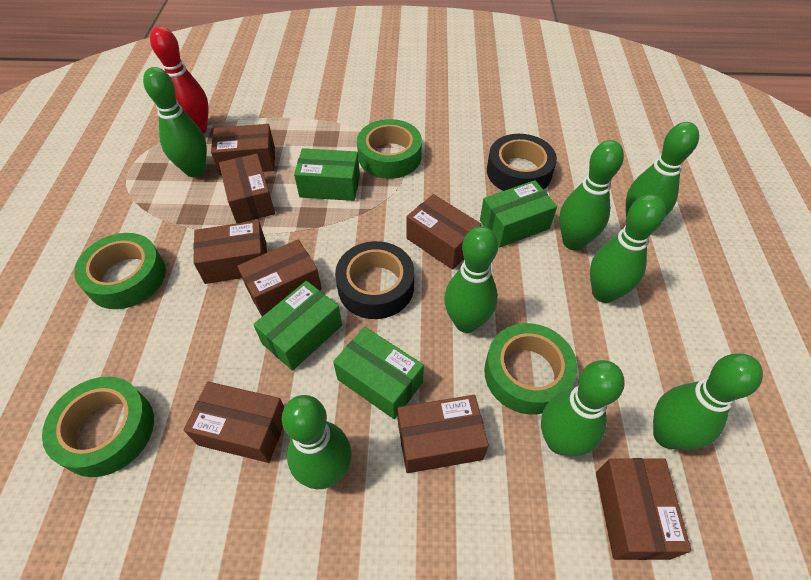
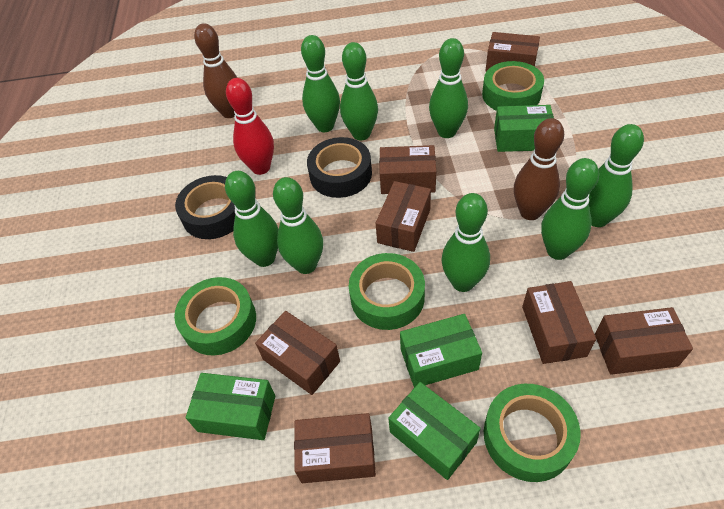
brown bowling pin: 0 -> 2
brown box: 8 -> 7

